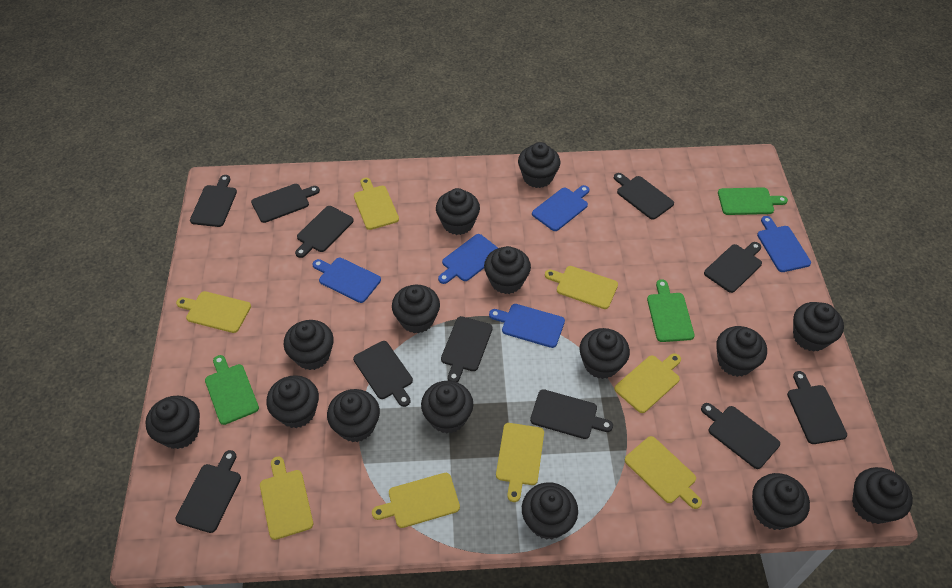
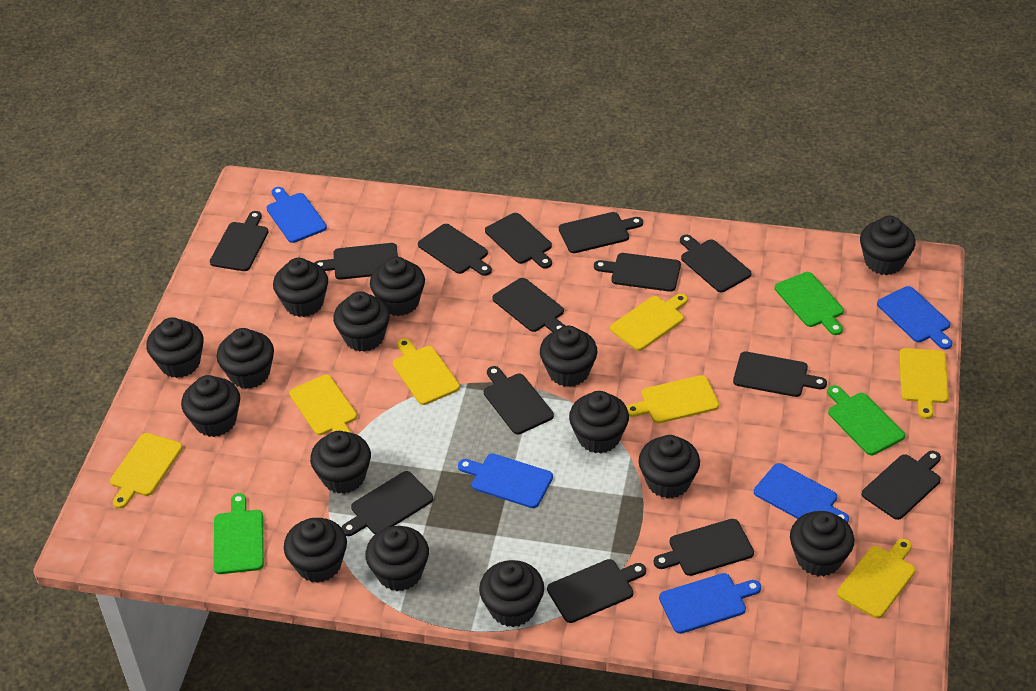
black cutting board: 11 -> 14
yellow cutting board: 8 -> 7

